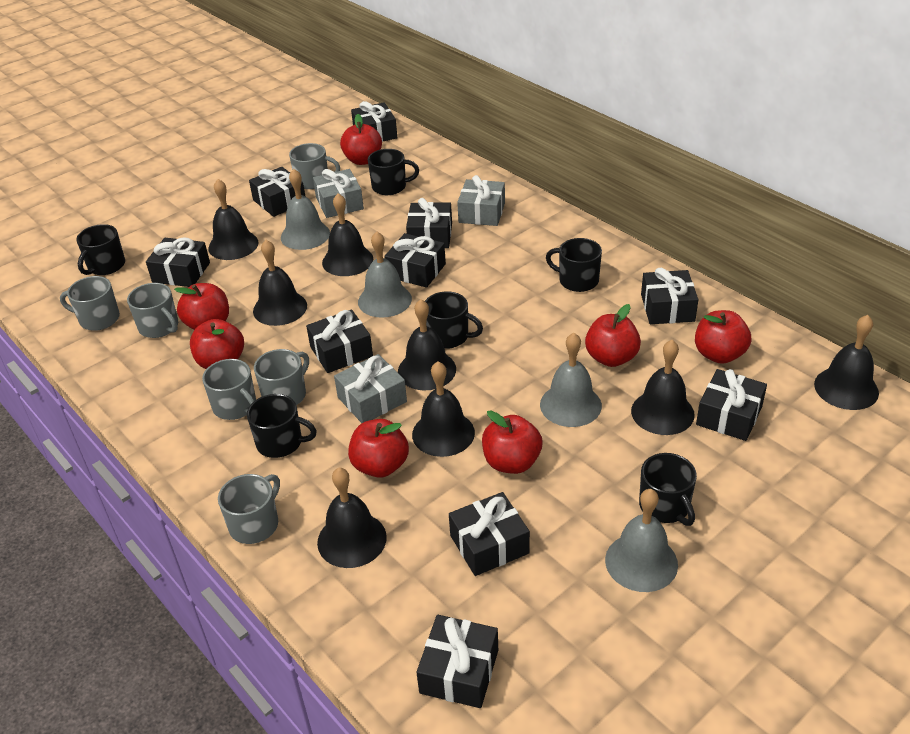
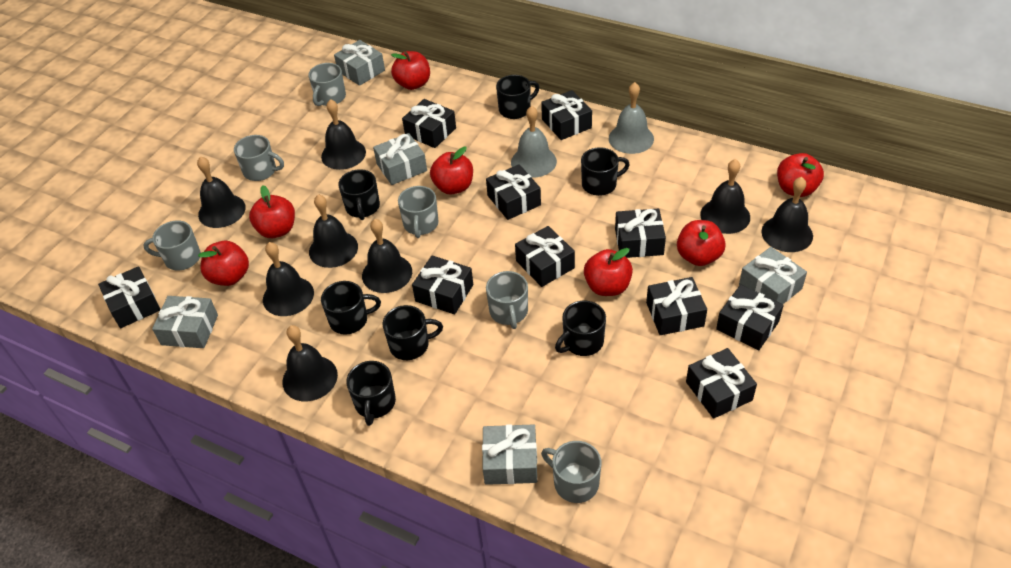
black mug: 6 -> 7
grey bell: 4 -> 2
grey gift: 3 -> 5

